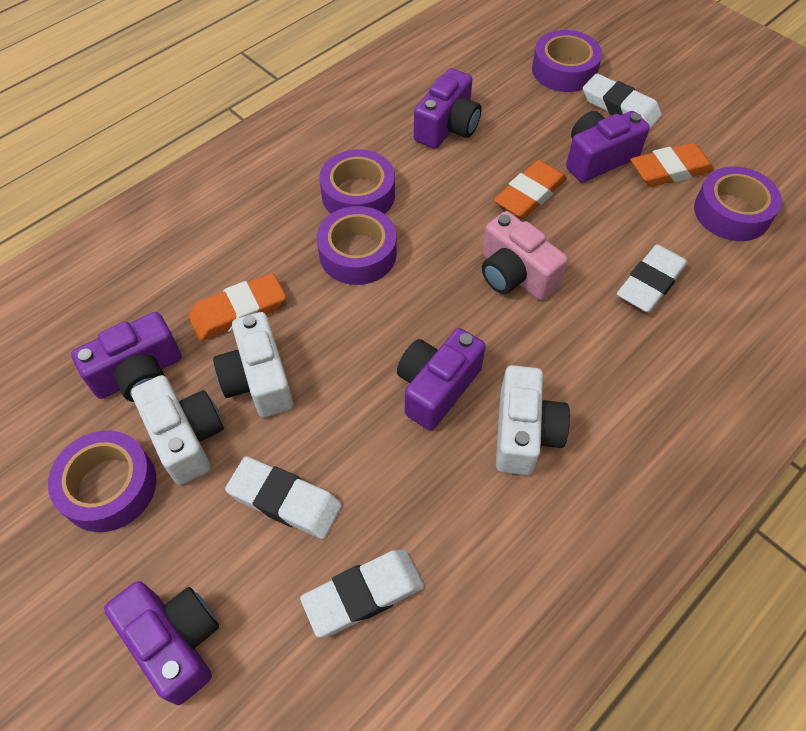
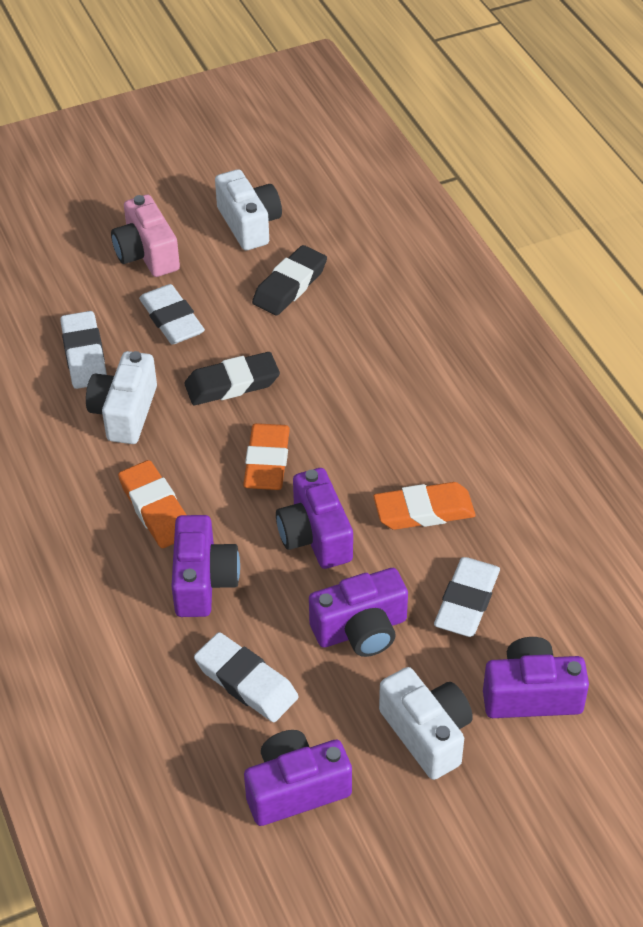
black eraser: 0 -> 2
purple tape: 5 -> 0

